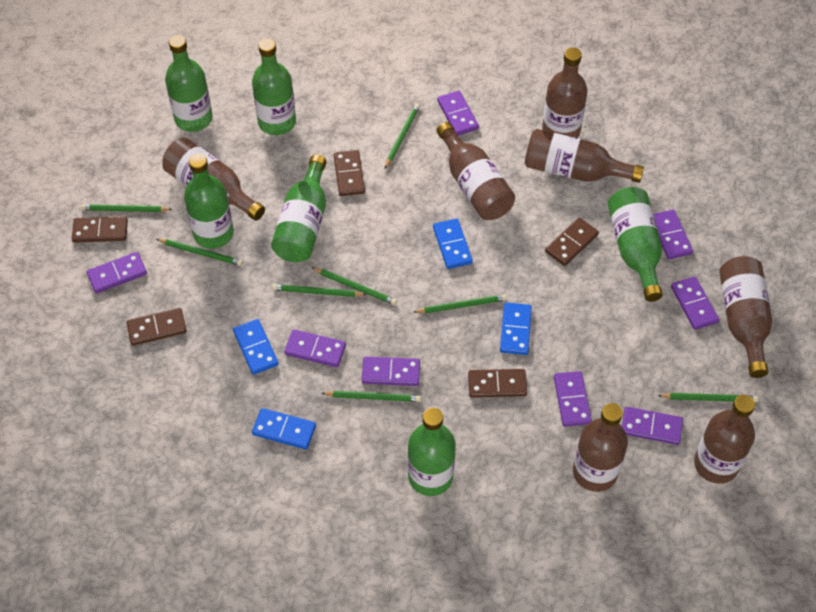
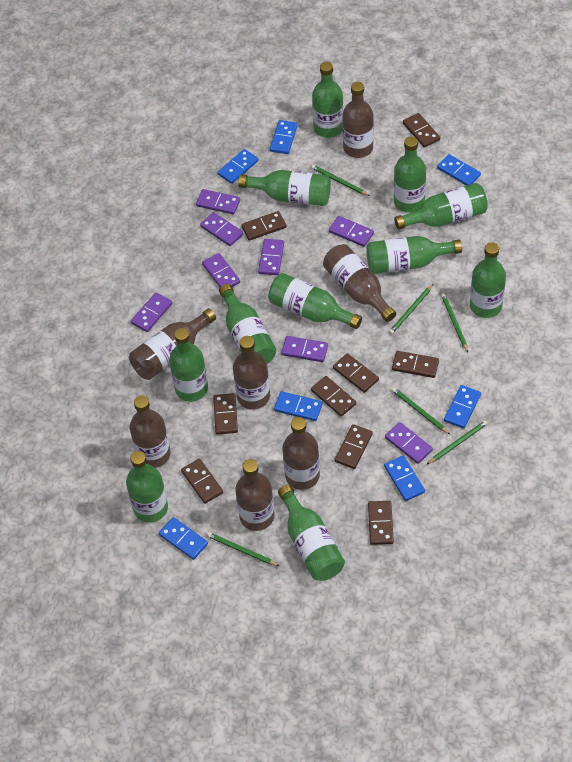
blue domino: 4 -> 7
brown domino: 5 -> 9
green bottle: 6 -> 11
green pencil: 8 -> 6

